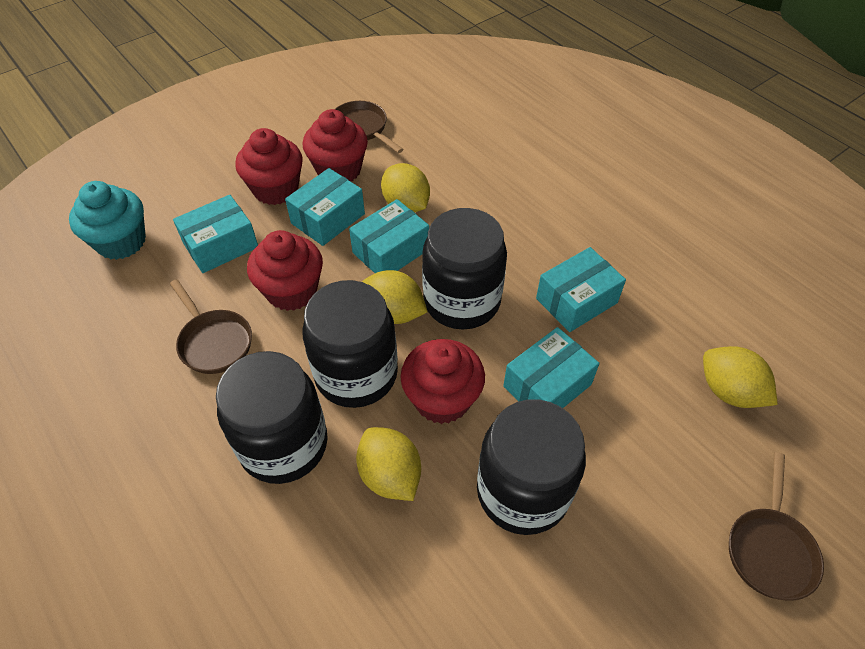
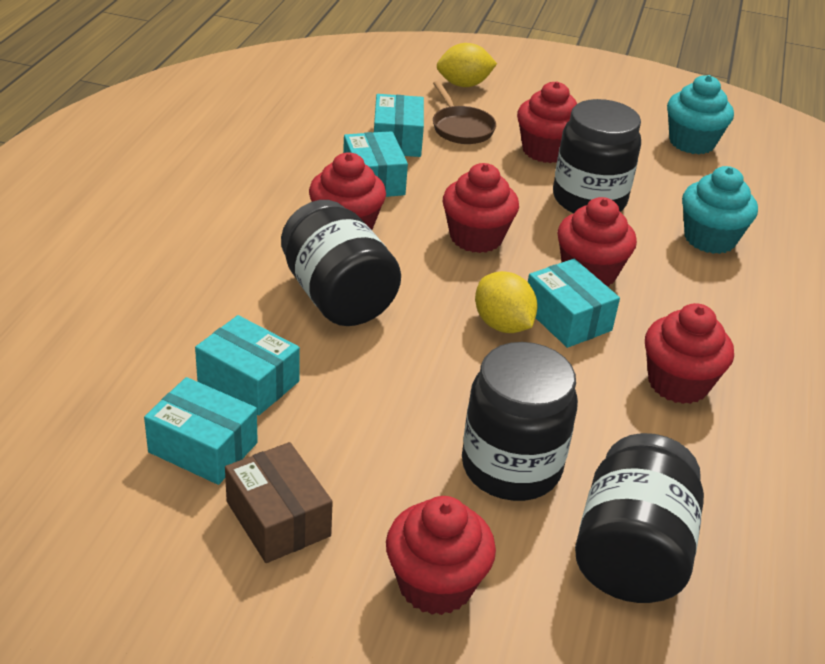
brown box: 0 -> 1
brown pan: 3 -> 1
red cupcake: 4 -> 6
turquoise cupcake: 1 -> 2
yellow lemon: 4 -> 2

